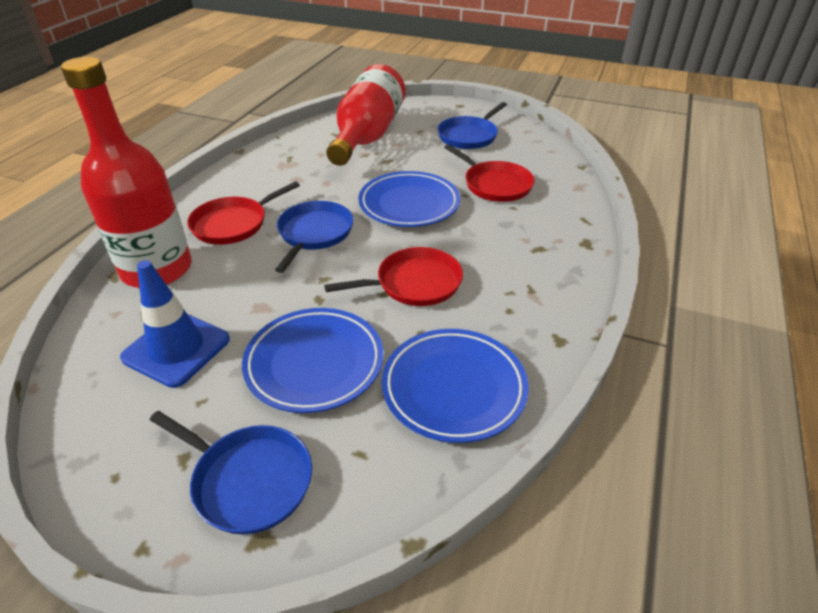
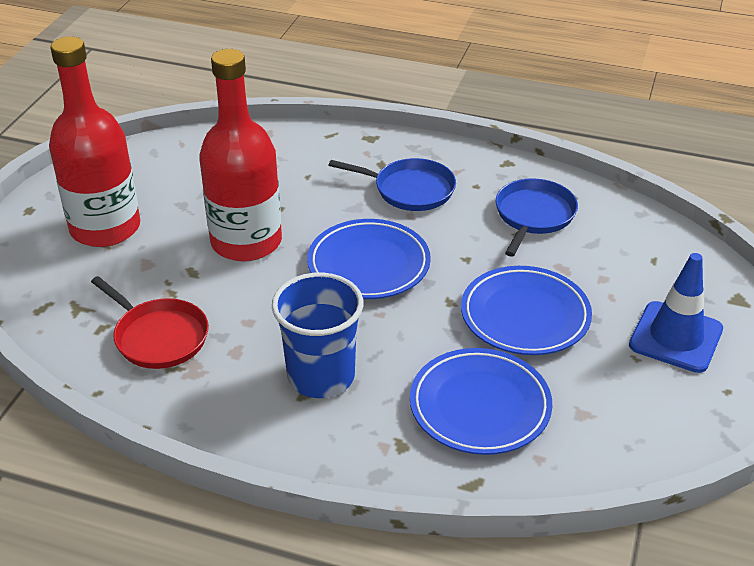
blue cup: 0 -> 1
blue pan: 3 -> 2
red pan: 3 -> 1

